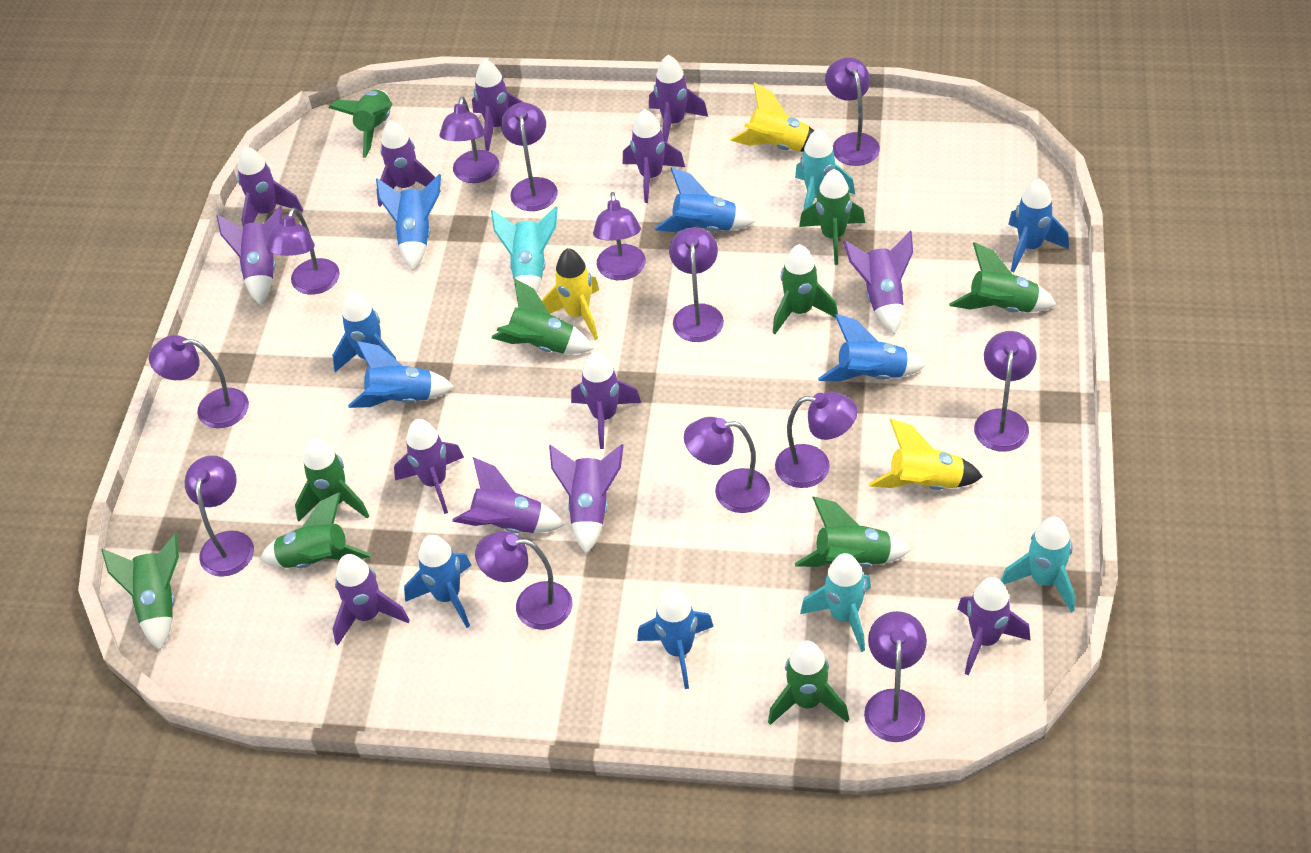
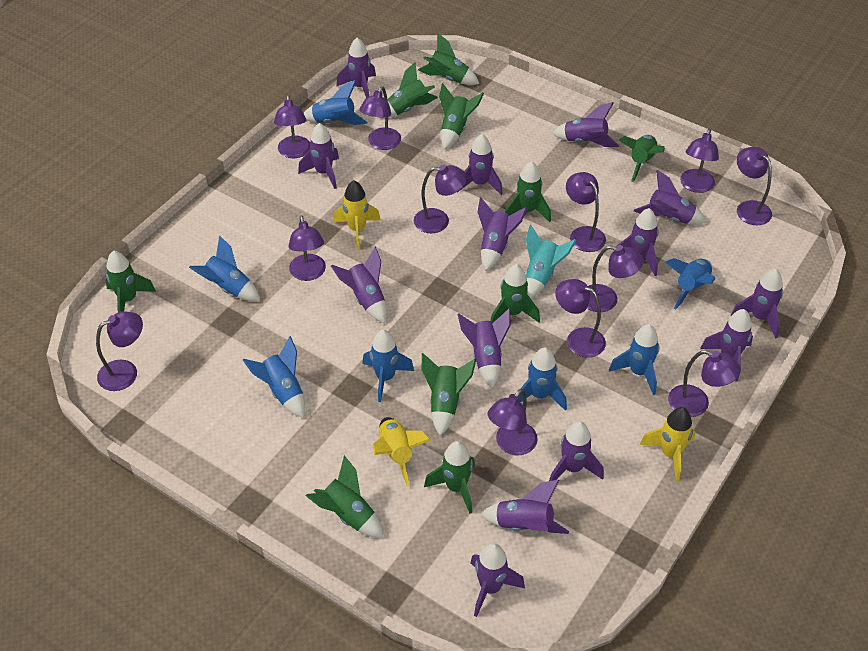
blue rocket: 8 -> 7
purple lamp: 13 -> 12
purple rocket: 13 -> 14
turquoise rocket: 4 -> 1

